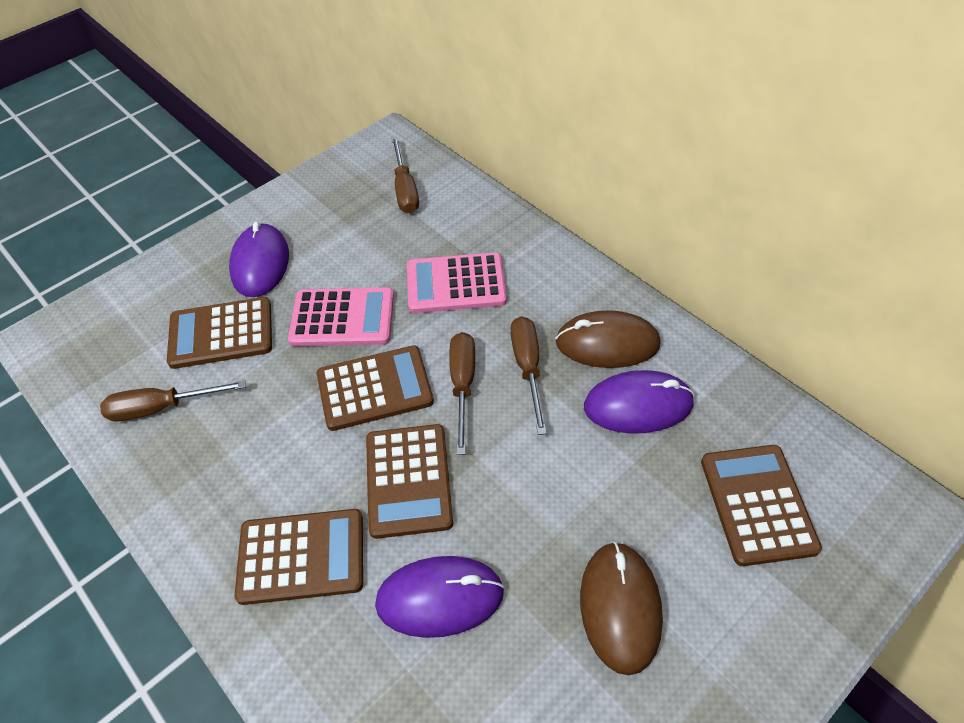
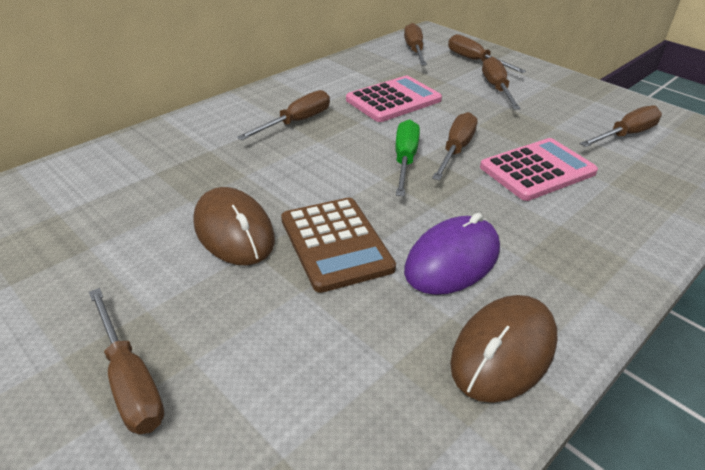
brown calculator: 5 -> 1
brown screwdriver: 4 -> 7
green screwdriver: 0 -> 1
purple mouse: 3 -> 1

